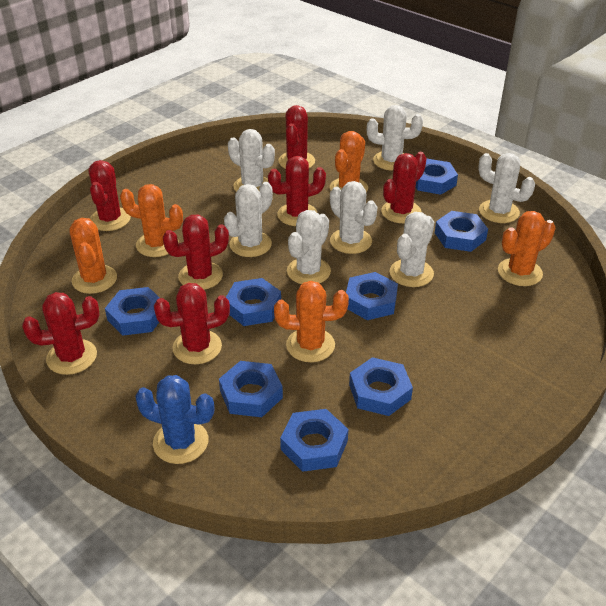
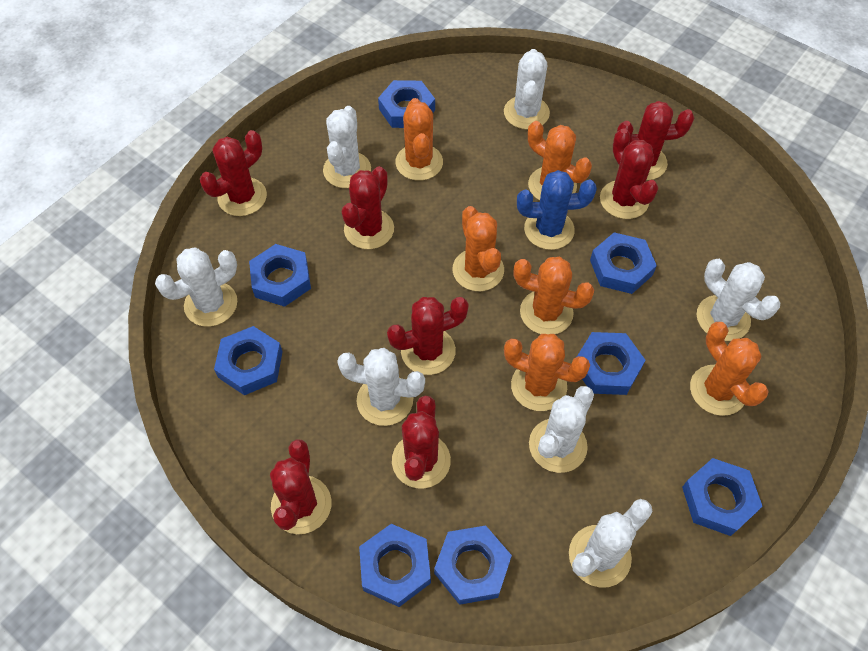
orange cactus: 5 -> 6

